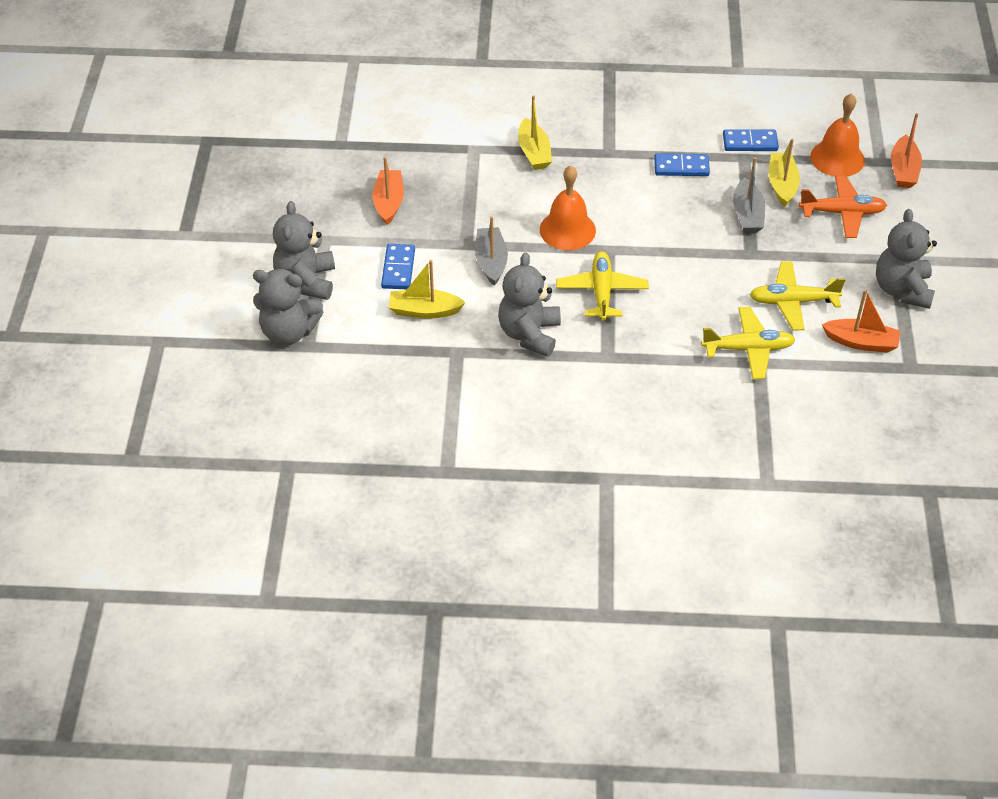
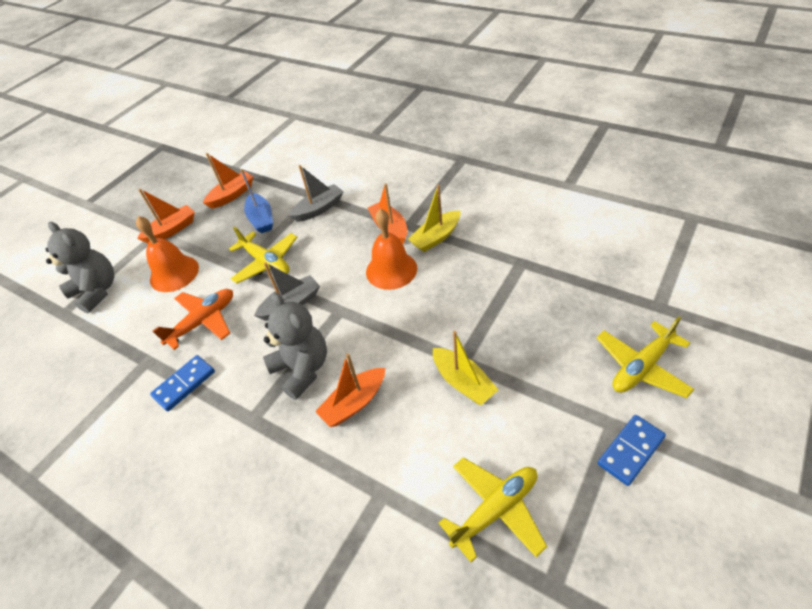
blue boat: 0 -> 1
blue domino: 3 -> 2
grey teddy bear: 4 -> 2
orange boat: 3 -> 4
yellow boat: 3 -> 2

